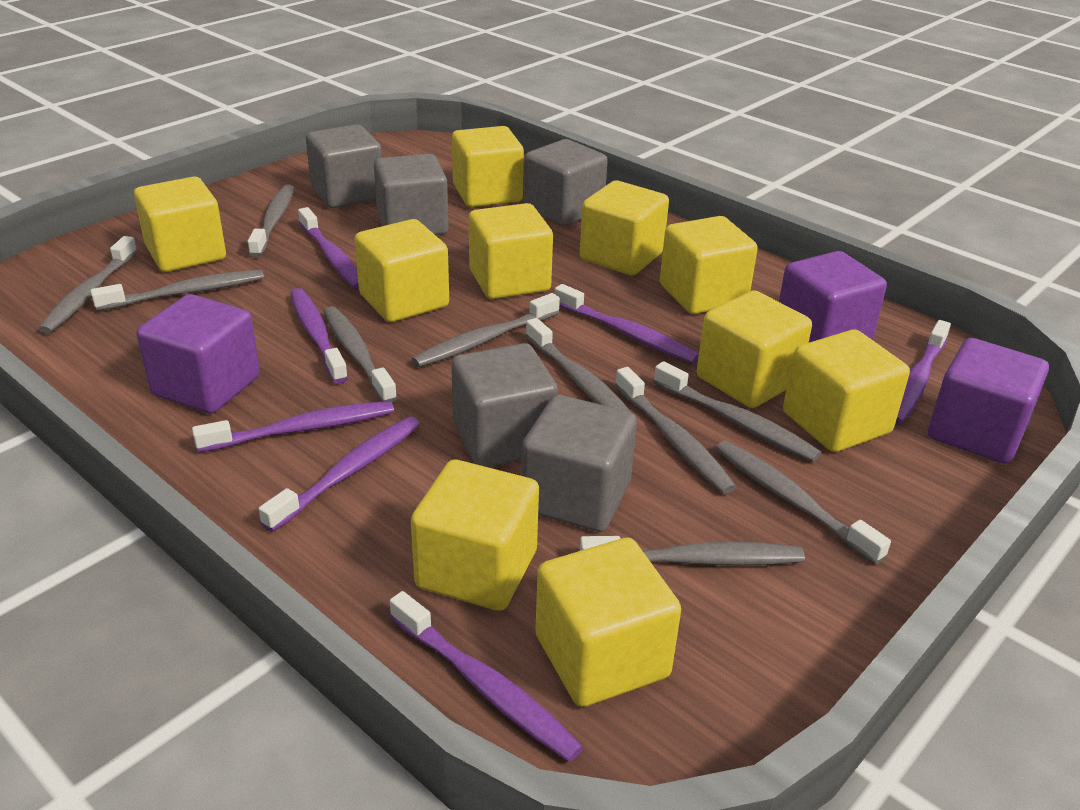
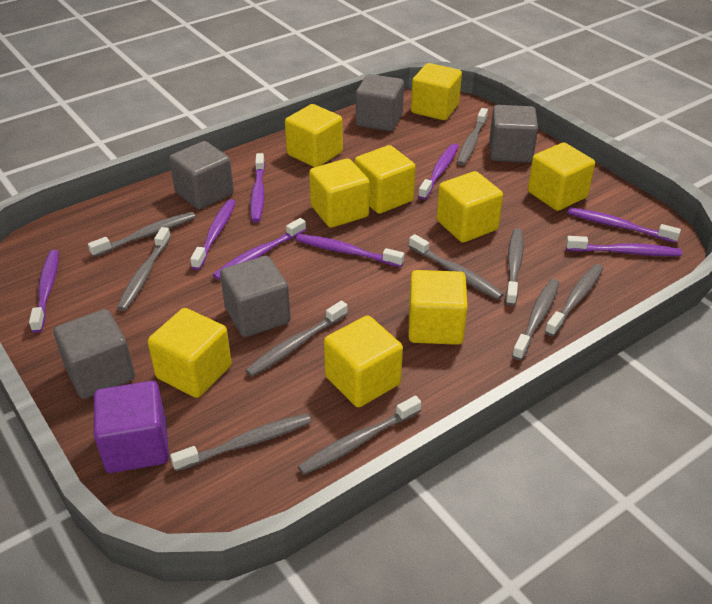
purple cube: 3 -> 1
purple toothbrush: 7 -> 8
yellow cube: 10 -> 9

